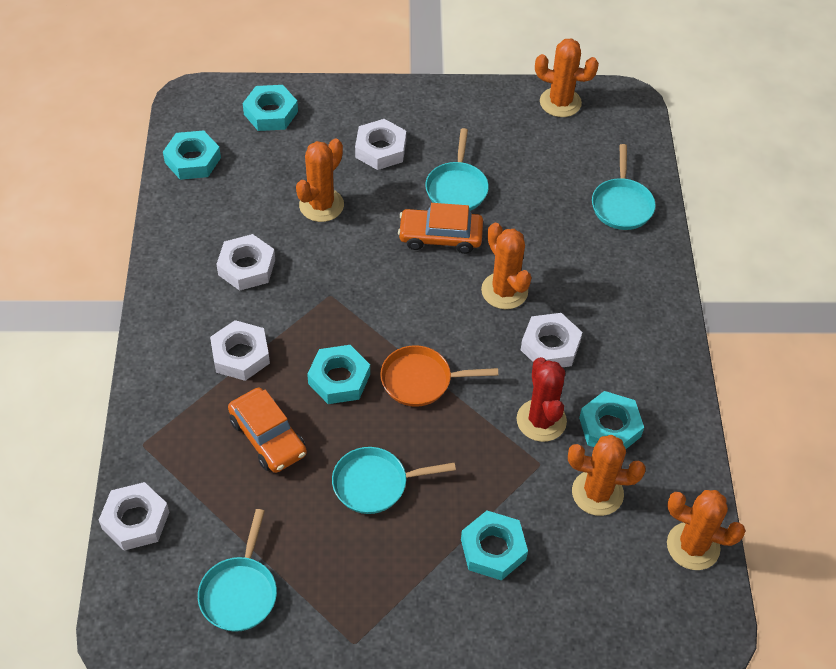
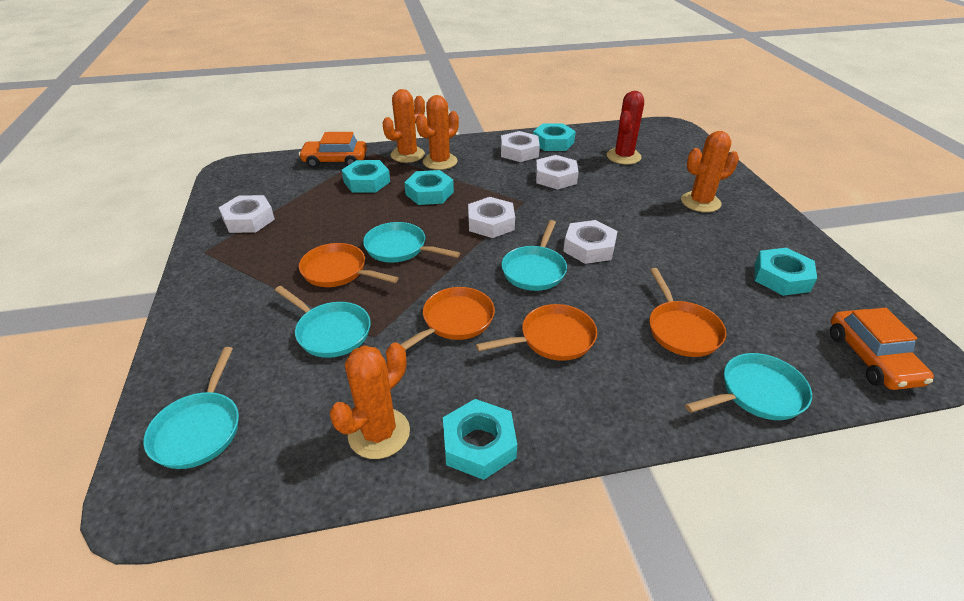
orange cactus: 5 -> 4
orange pan: 1 -> 4
turquoise pan: 4 -> 5

